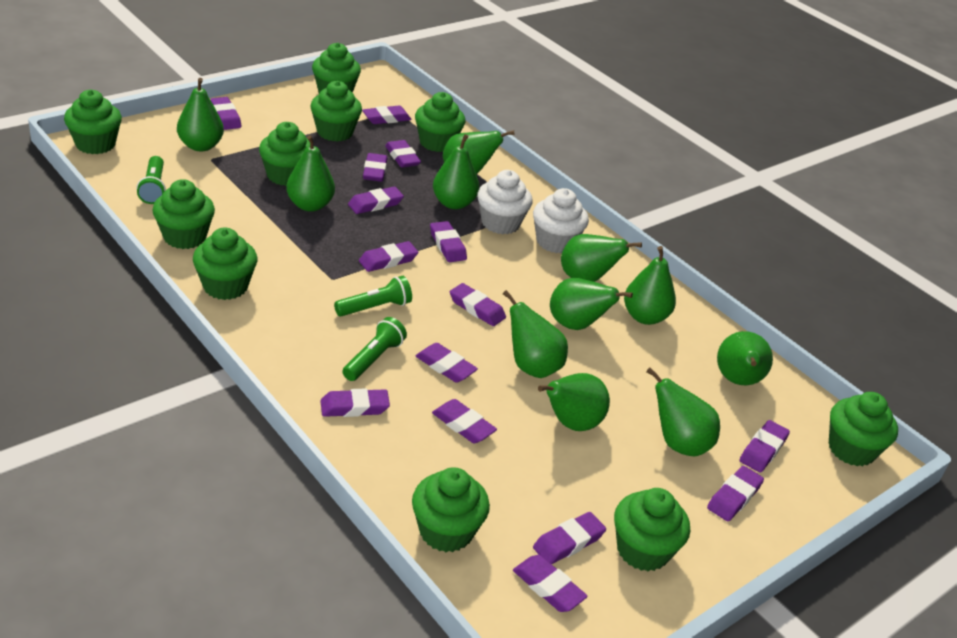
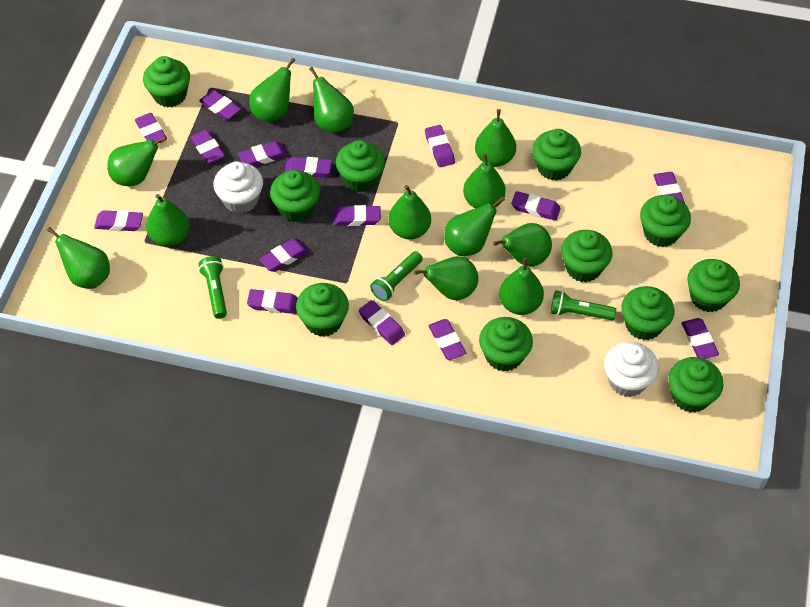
green cupcake: 10 -> 11
green pear: 11 -> 12

